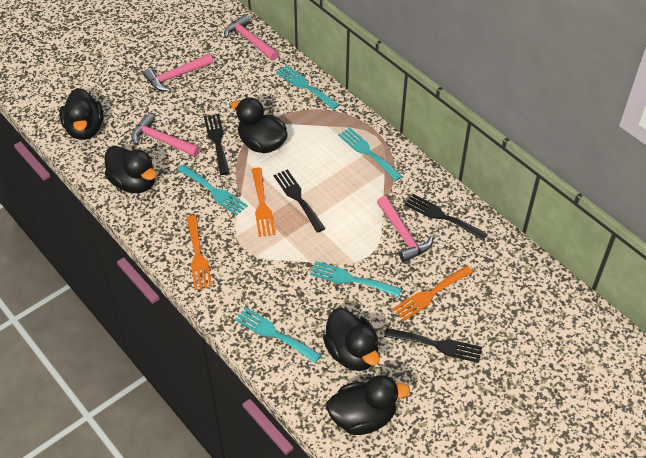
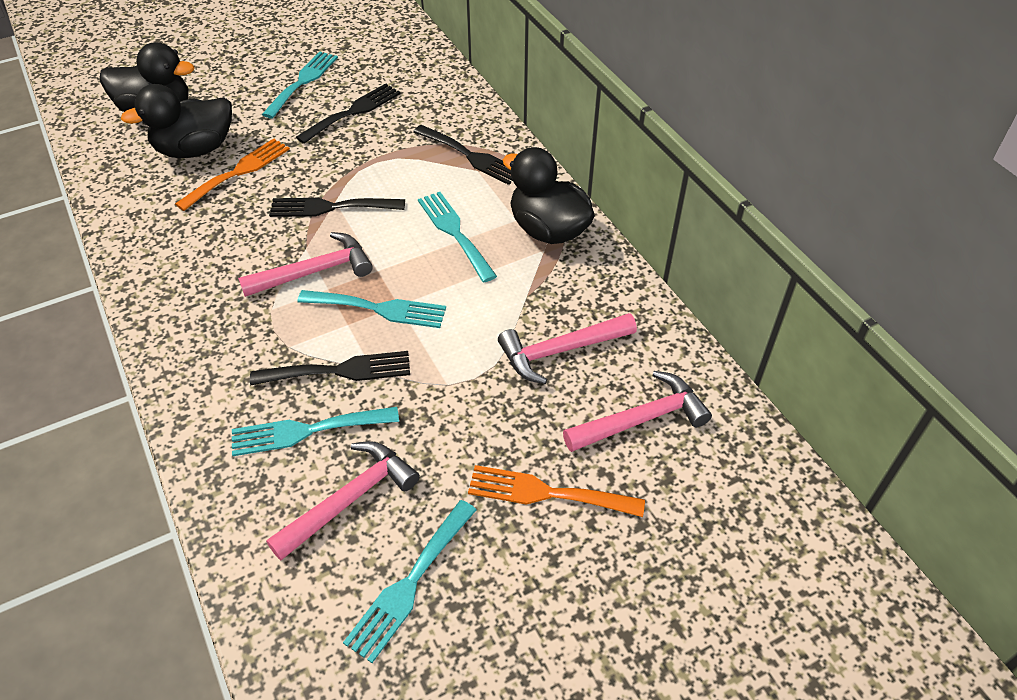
black duck: 5 -> 3
orange fork: 3 -> 2

